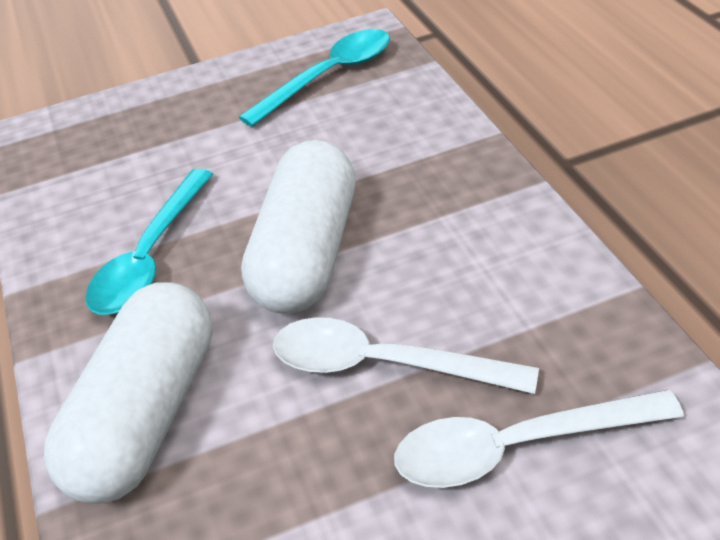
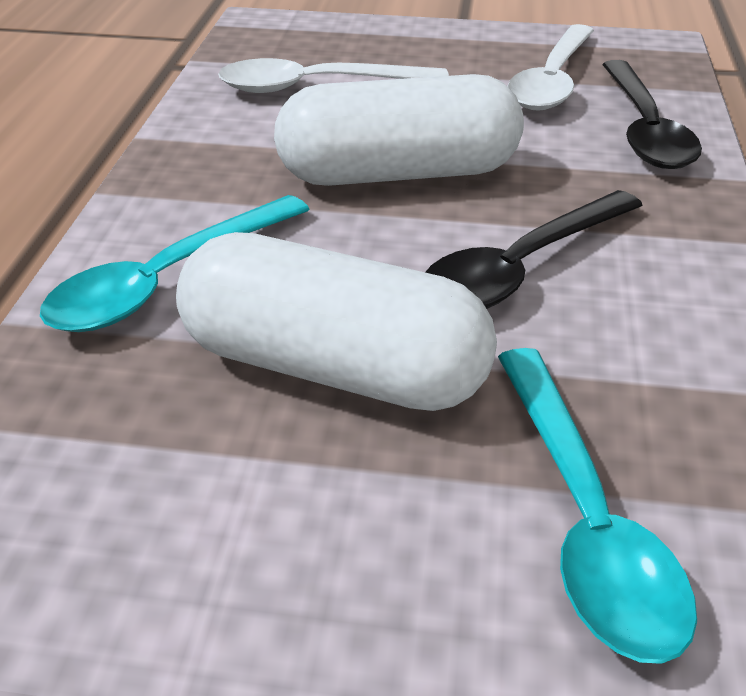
black spoon: 0 -> 2

